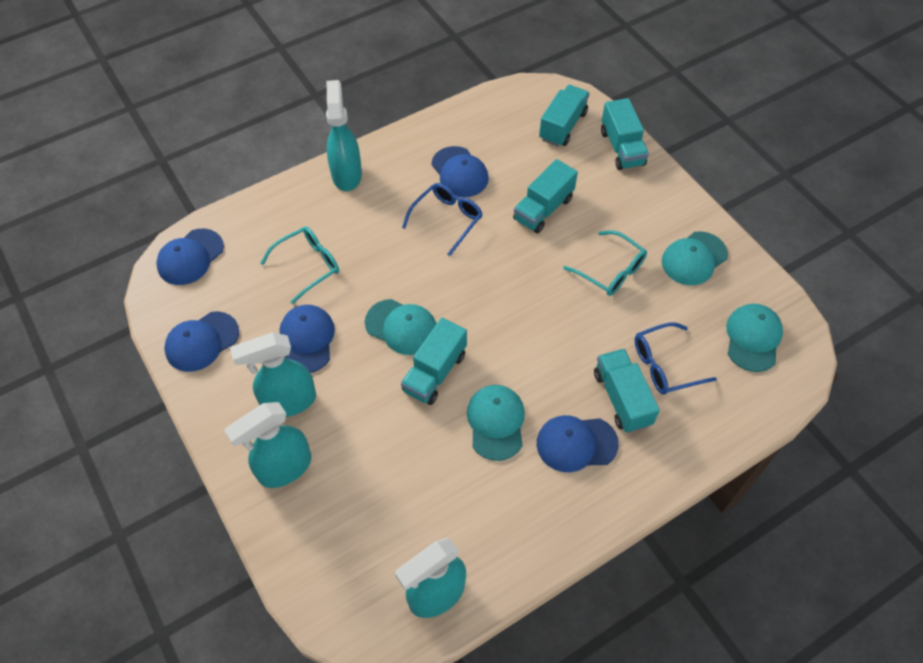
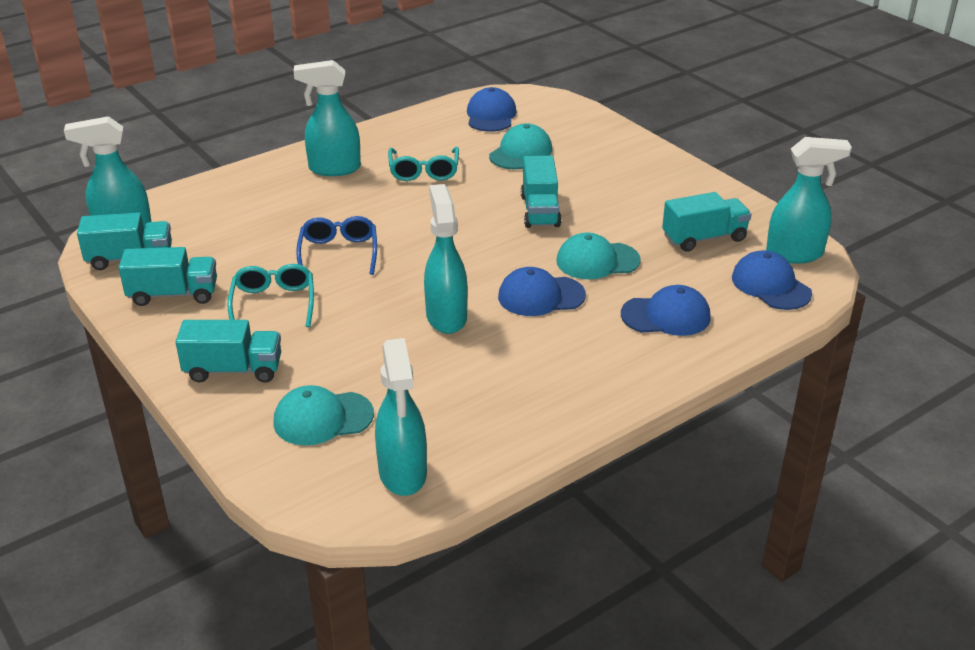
blue cap: 5 -> 4
blue glasses: 2 -> 1
turquoise cap: 4 -> 3
turquoise spray bottle: 4 -> 5

